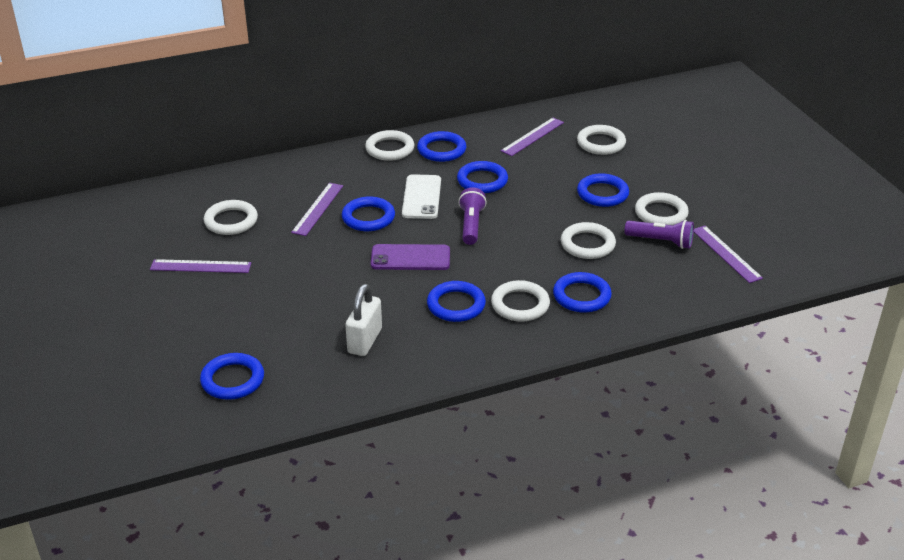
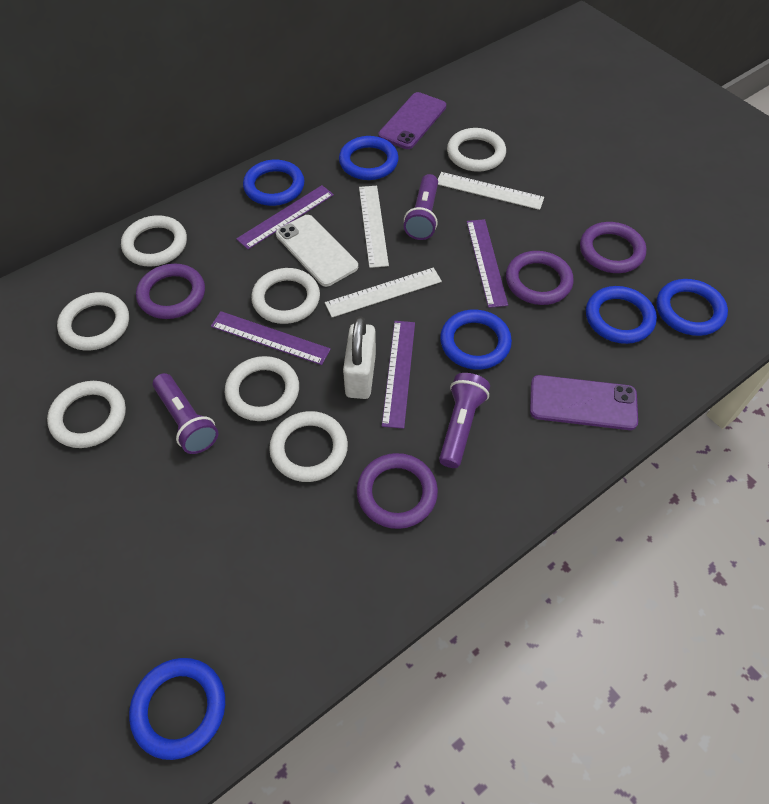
blue ring: 7 -> 6
purple flashlight: 2 -> 3
purple phone: 1 -> 2
purple ring: 0 -> 4
white ring: 6 -> 7
white ruler: 0 -> 3

